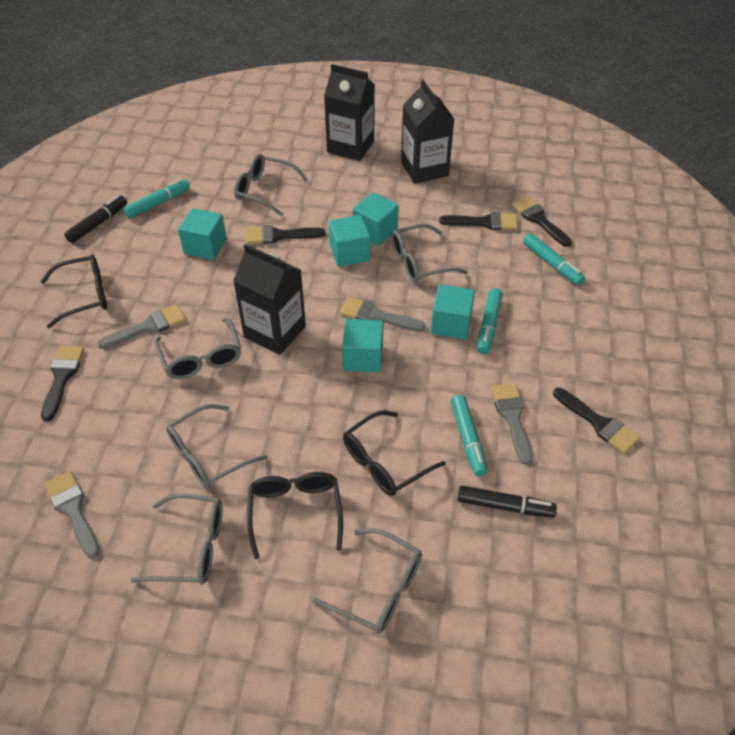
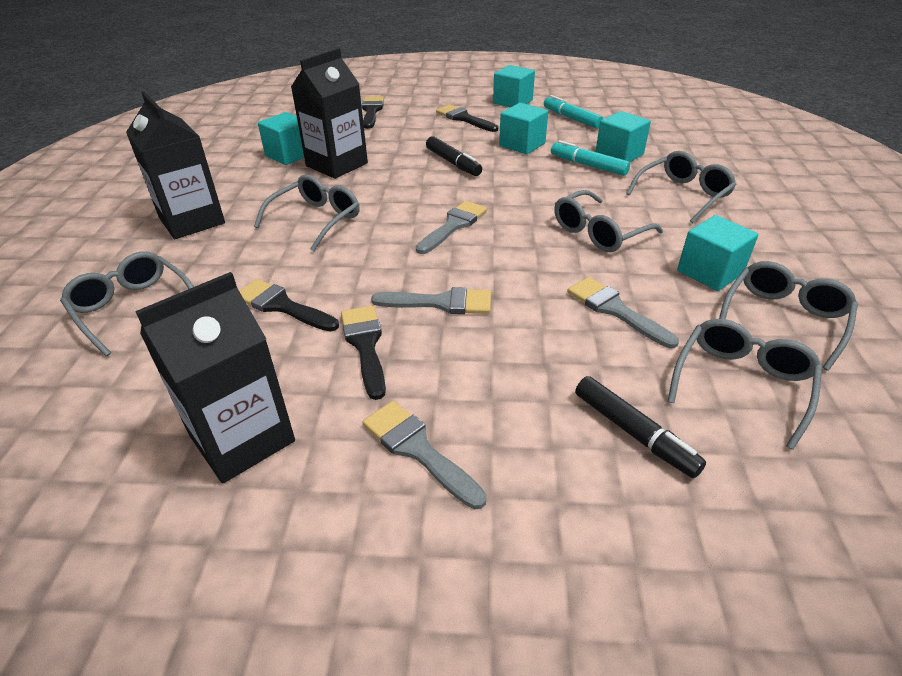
black brush: 5 -> 4
black glasses: 3 -> 0
turquoise marker: 4 -> 2

